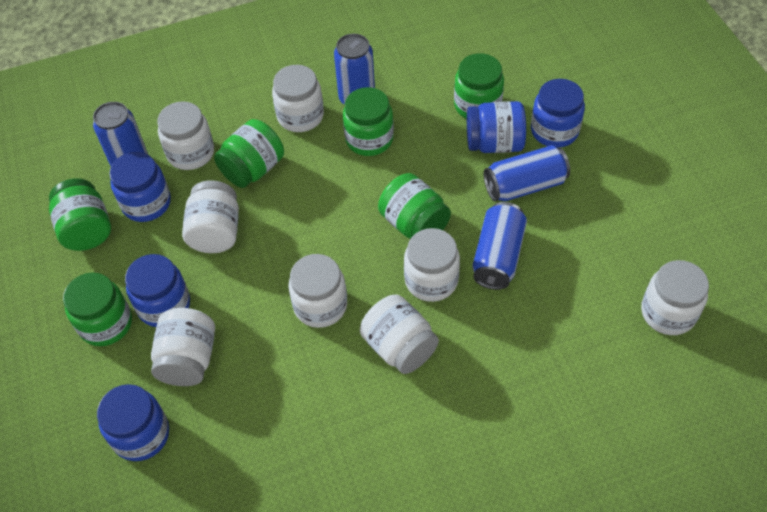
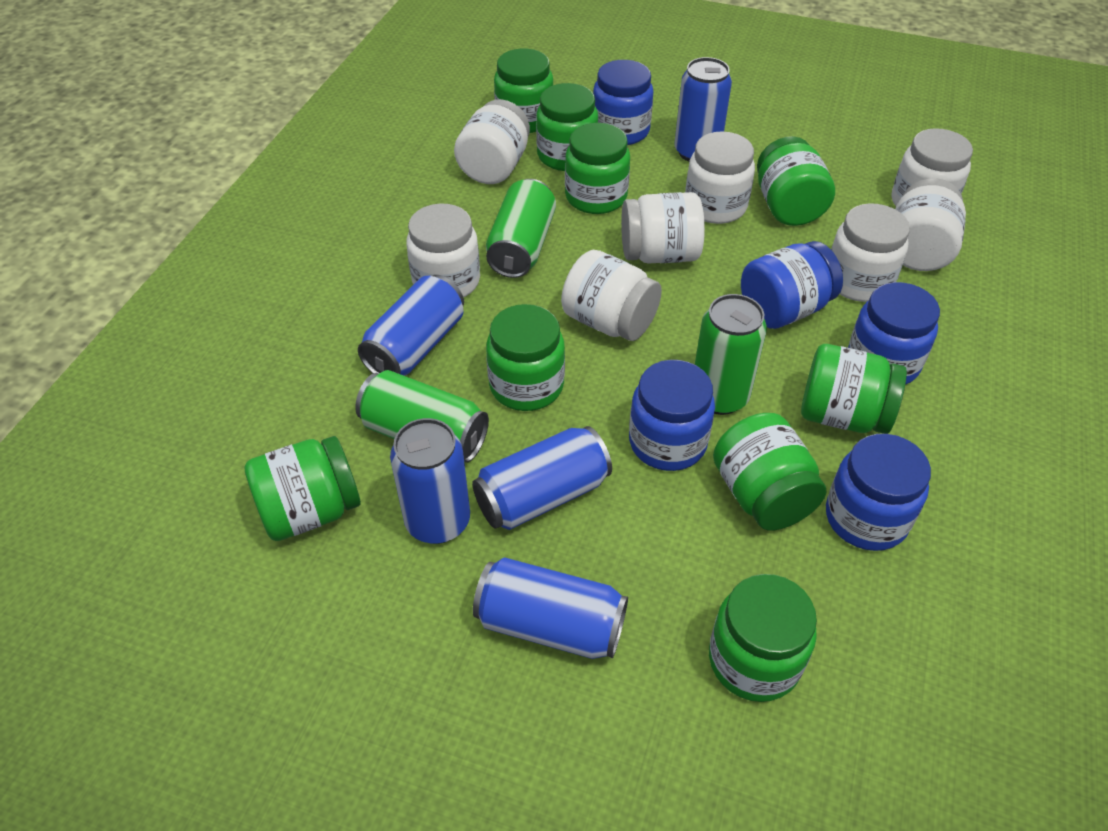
blue can: 4 -> 5
green can: 0 -> 3
green jar: 6 -> 9

